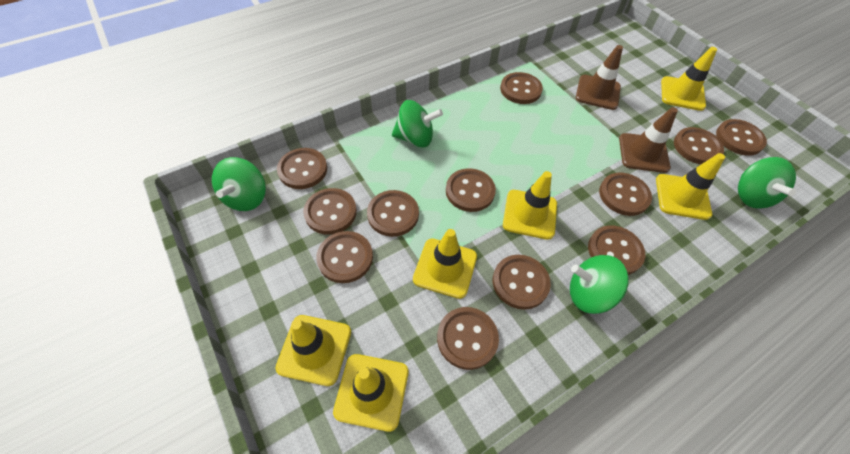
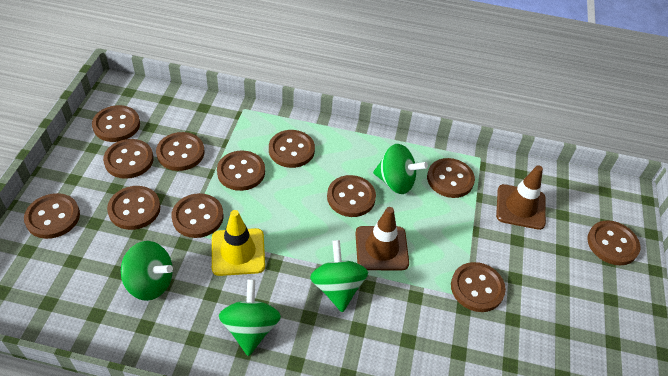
yellow traffic cone: 6 -> 1

